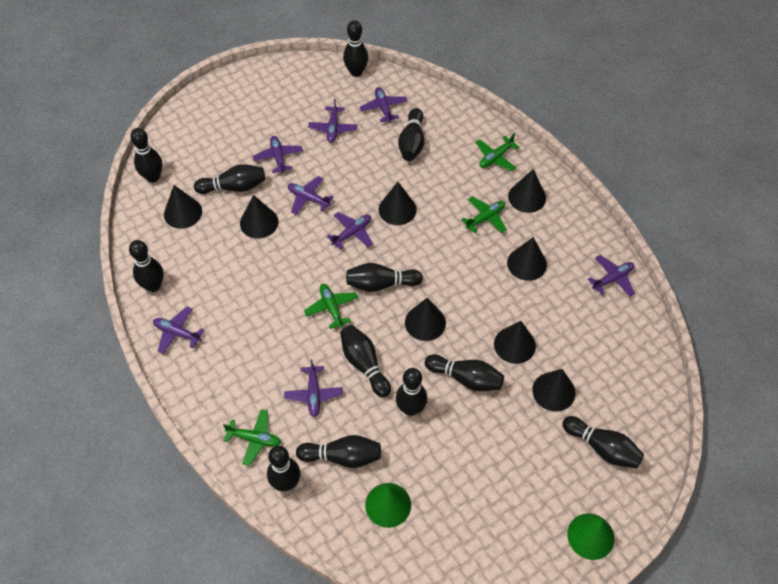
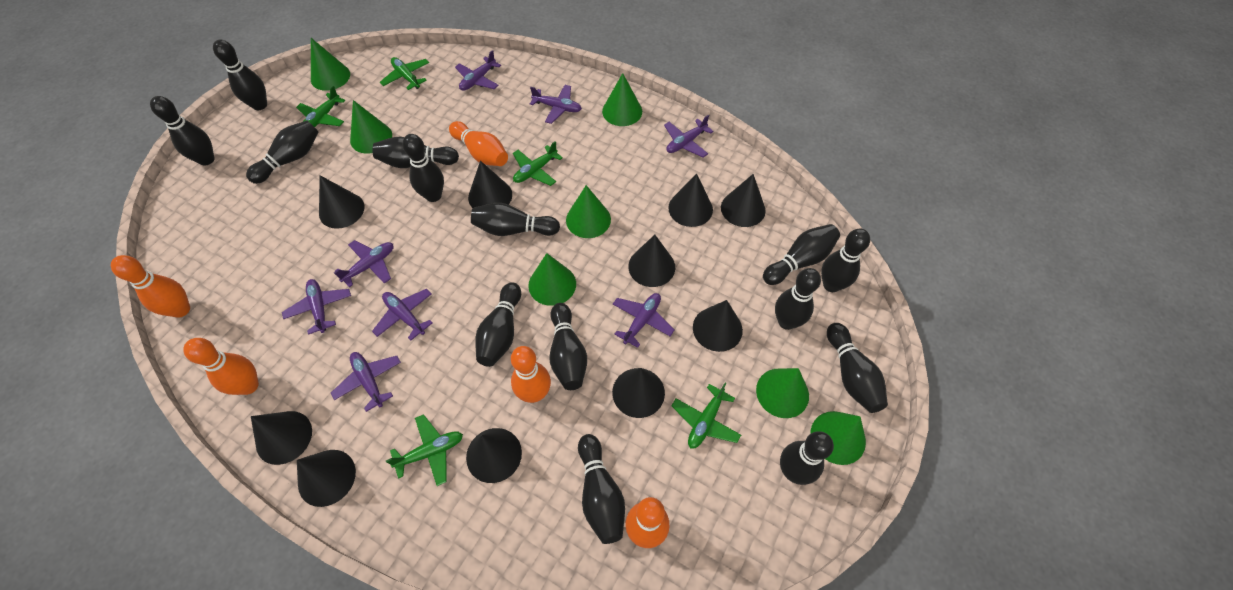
black bowling pin: 12 -> 14
black cone: 8 -> 10
green cone: 2 -> 7
green plane: 4 -> 5
orange bowling pin: 0 -> 5

